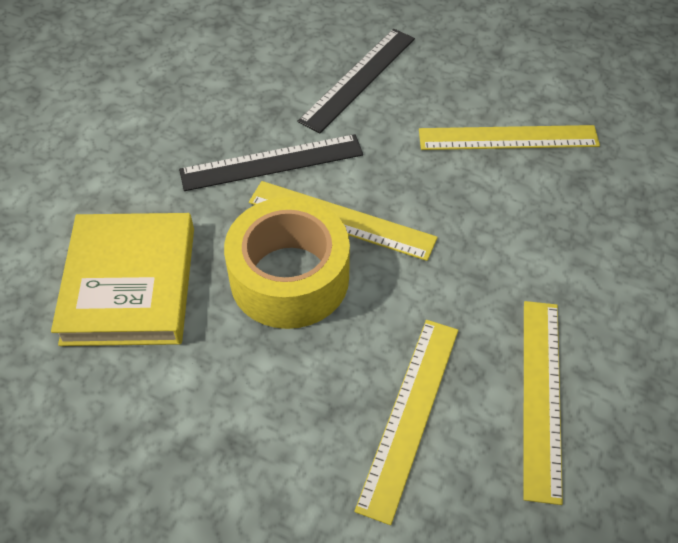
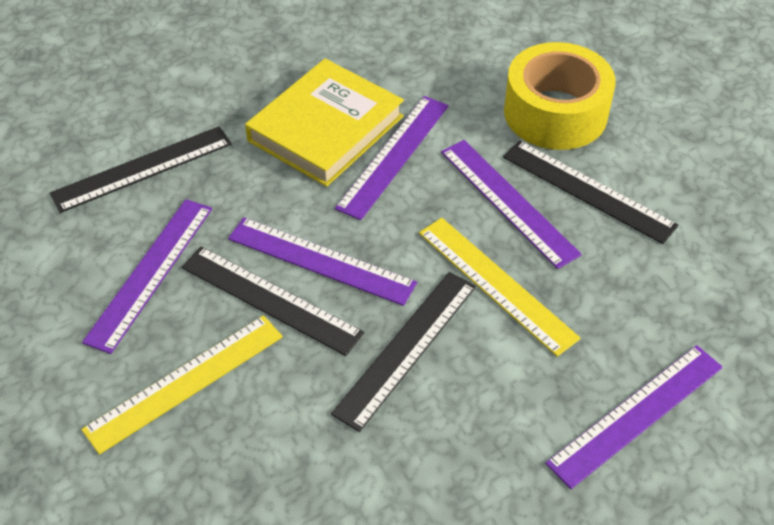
black ruler: 2 -> 4
purple ruler: 0 -> 5
yellow ruler: 4 -> 2

